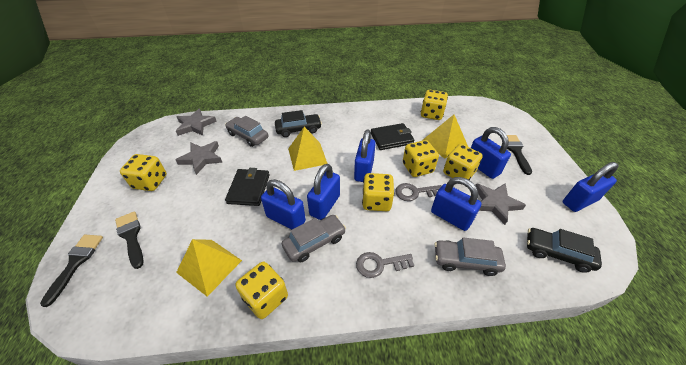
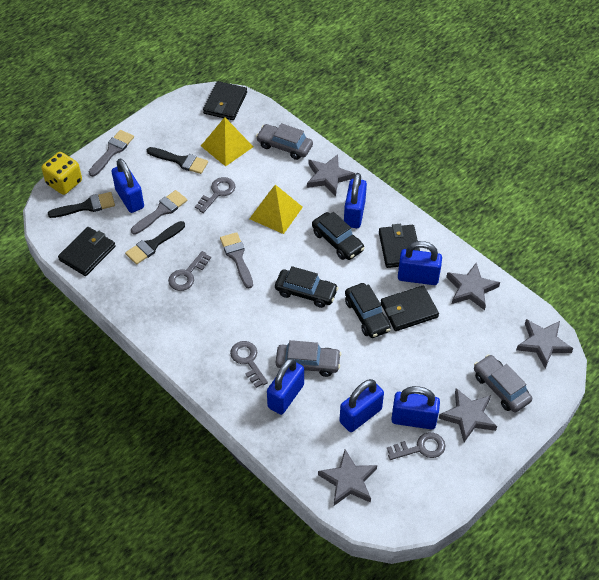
black car: 2 -> 3
black wallet: 2 -> 4
grey brush: 0 -> 3
grey key: 2 -> 4
grey star: 3 -> 5
yellow dice: 6 -> 1
yellow pyramid: 3 -> 2

